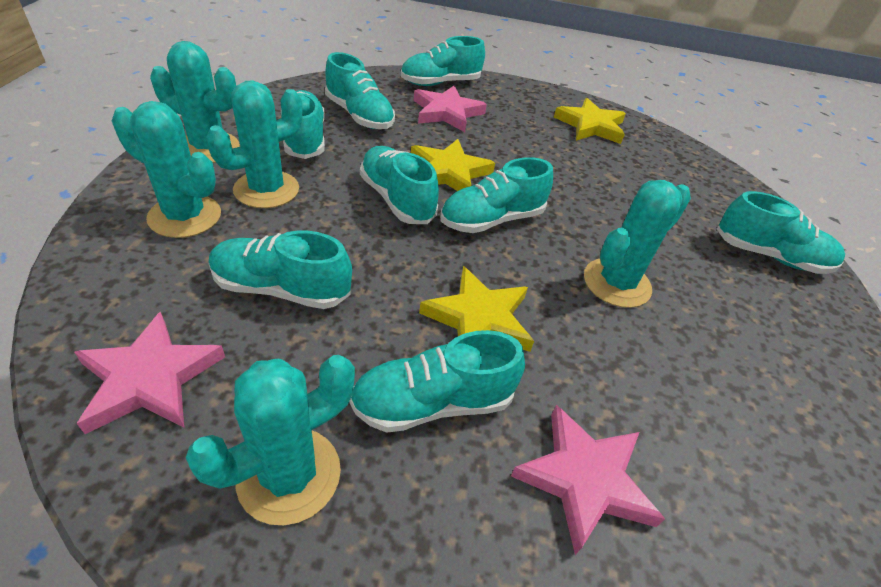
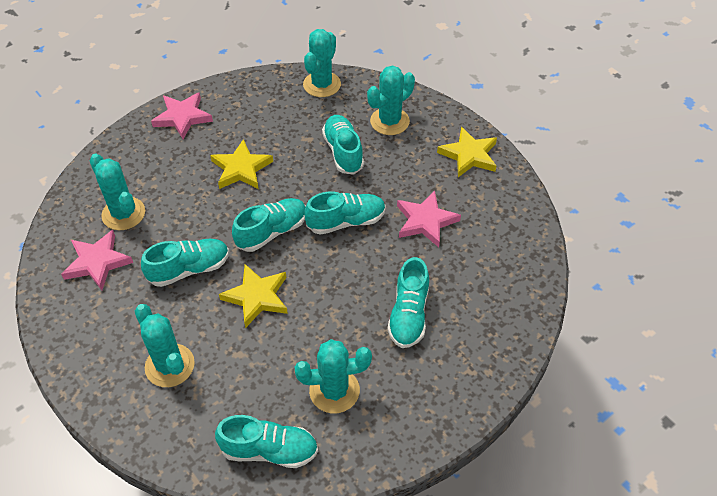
turquoise shoe: 8 -> 6

